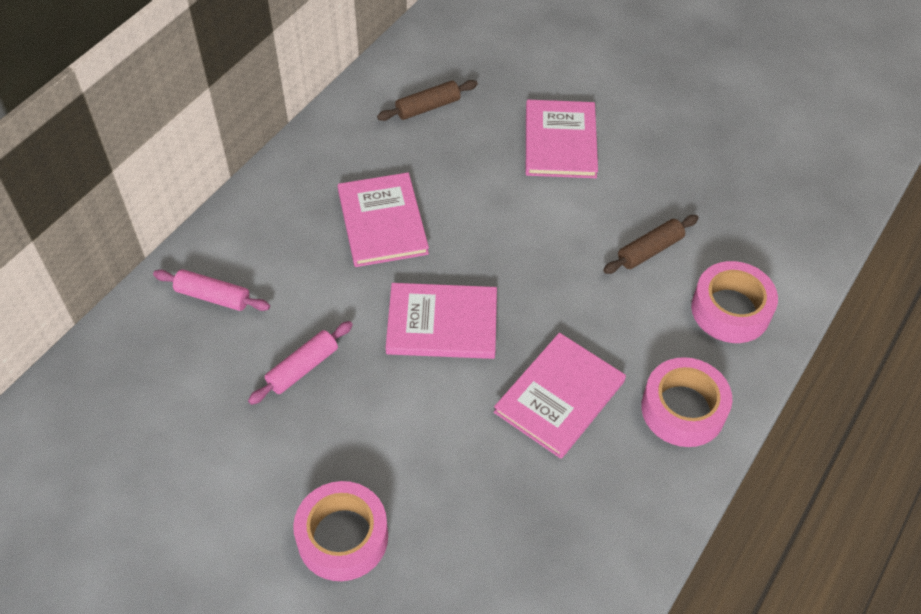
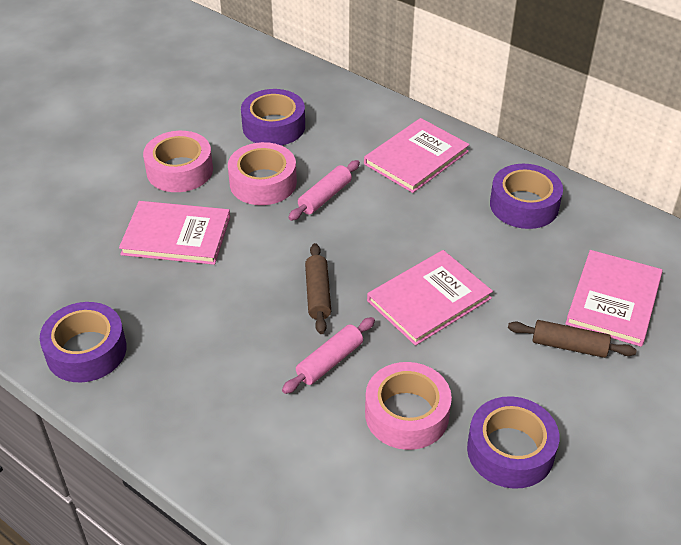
purple tape: 0 -> 4

